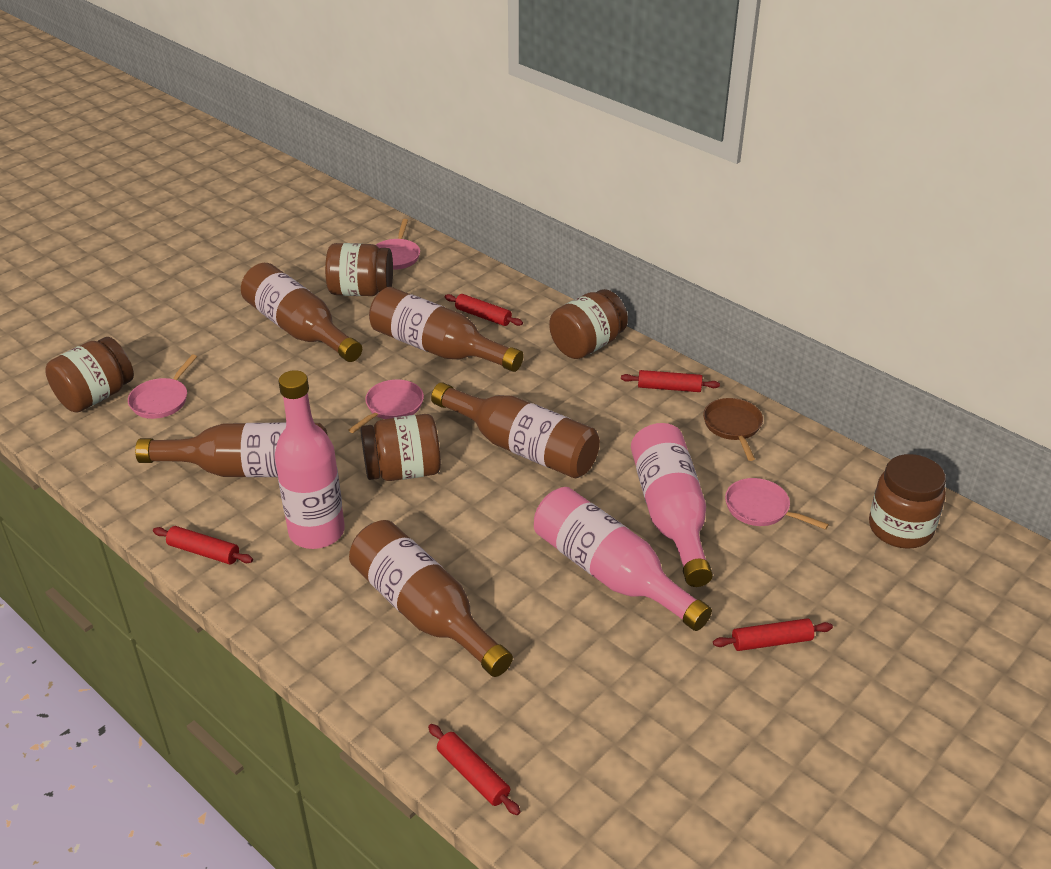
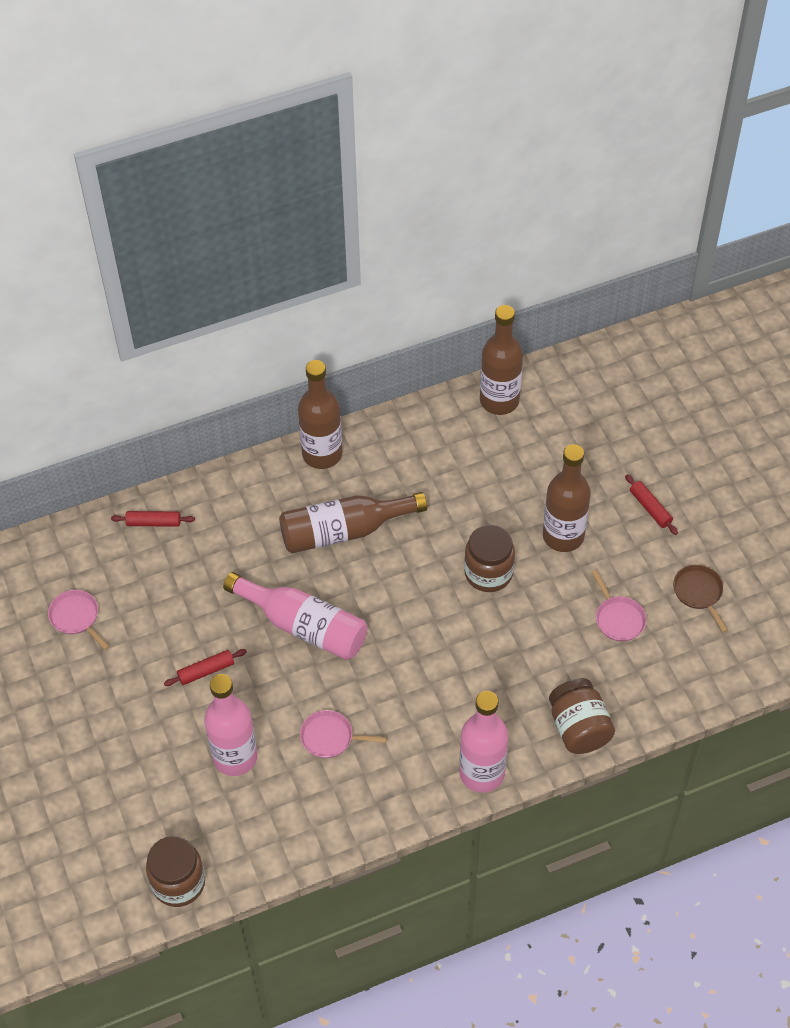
brown bottle: 5 -> 4
brown jar: 5 -> 3
pink pan: 4 -> 3
red rolling pin: 5 -> 3

